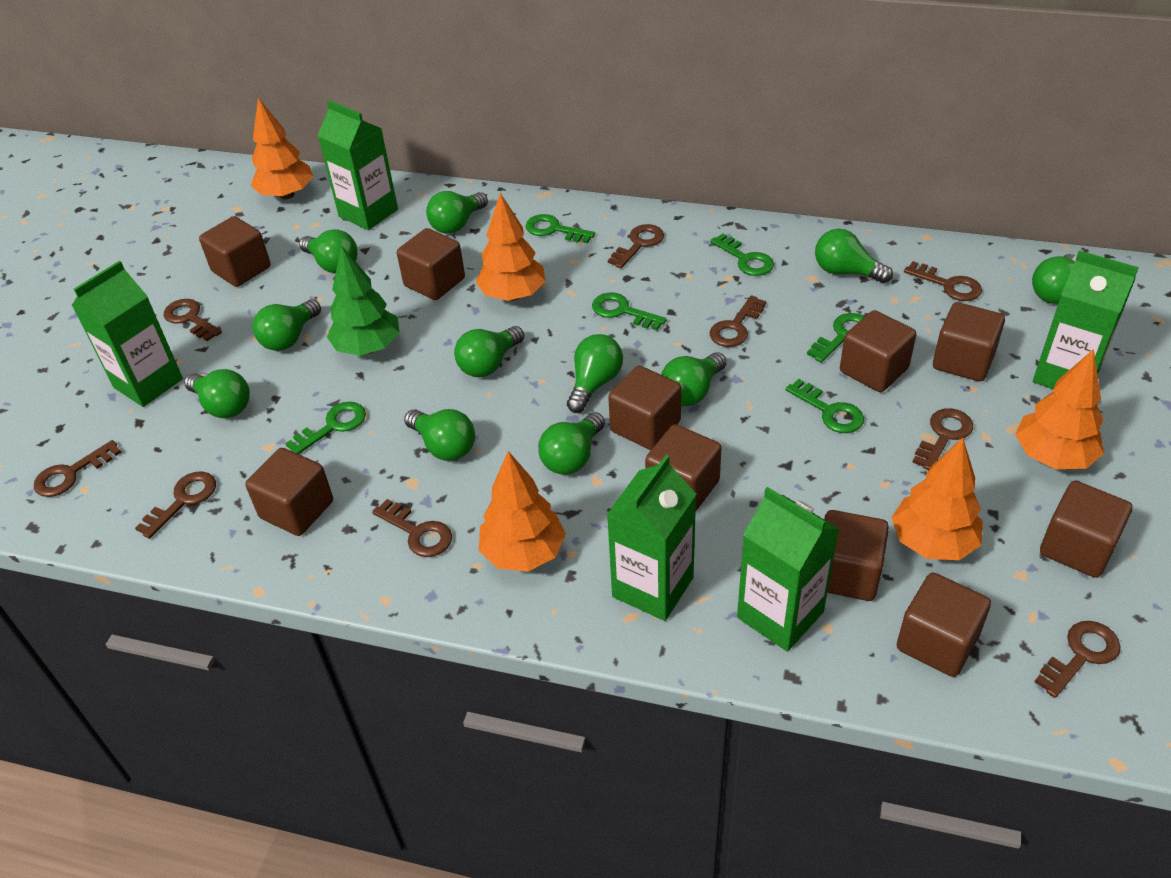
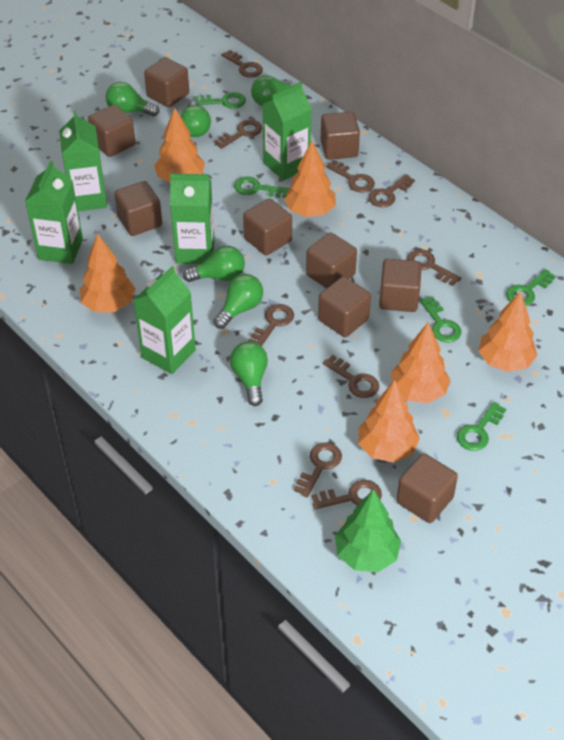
brown cube: 10 -> 9
green key: 6 -> 5
green light bulb: 11 -> 6
orange tree: 5 -> 6

